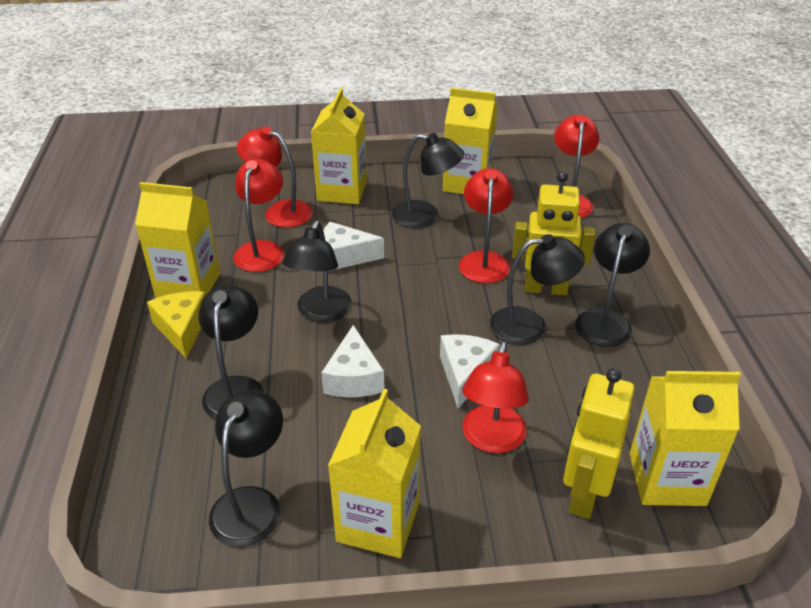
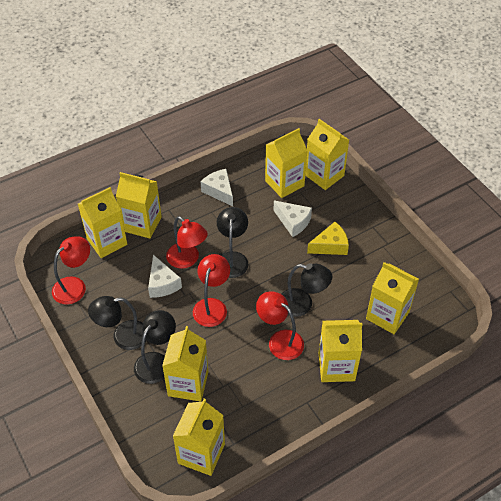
black lamp: 6 -> 4
red lamp: 5 -> 4
yellow carton: 5 -> 8
yellow robot: 2 -> 0

